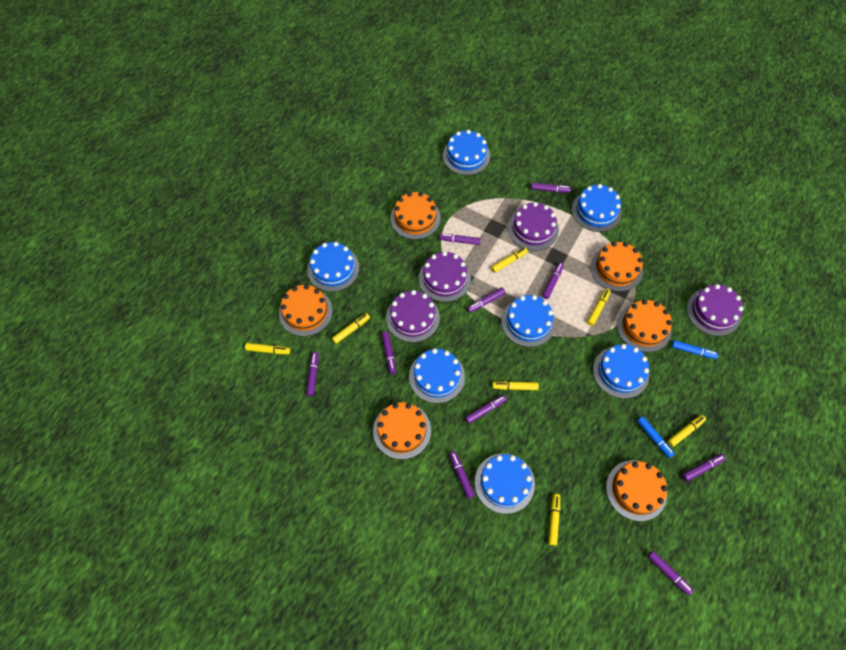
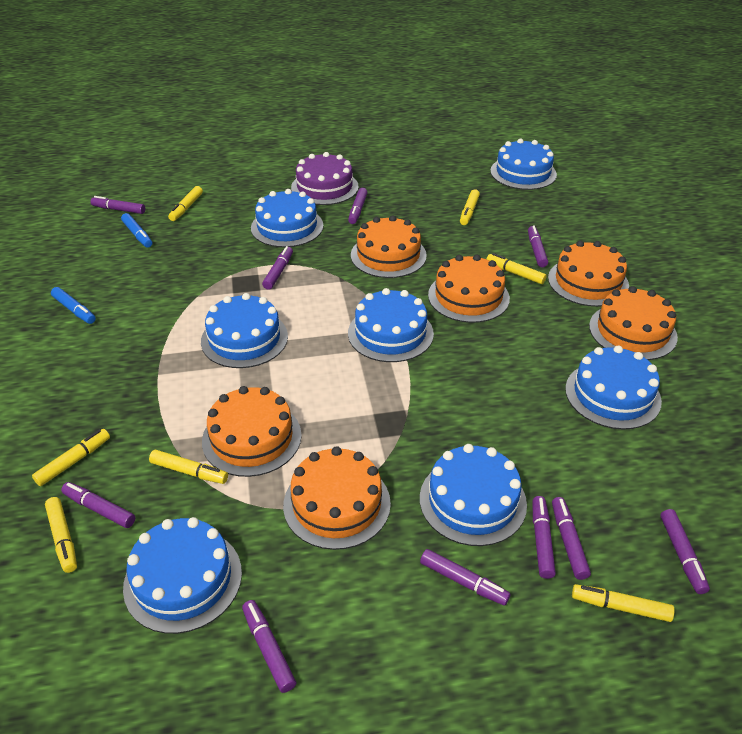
purple cake: 4 -> 1

